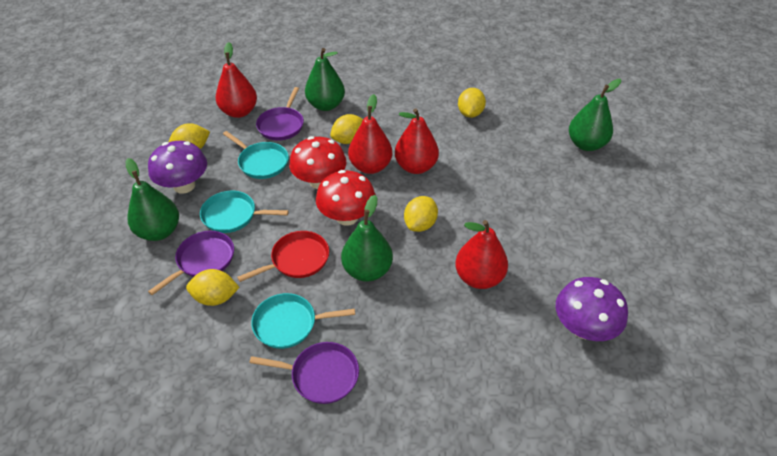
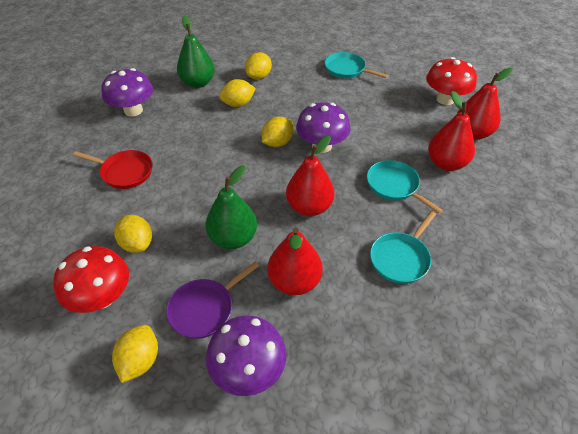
green pear: 4 -> 2
purple mushroom: 2 -> 3
purple pan: 3 -> 1

